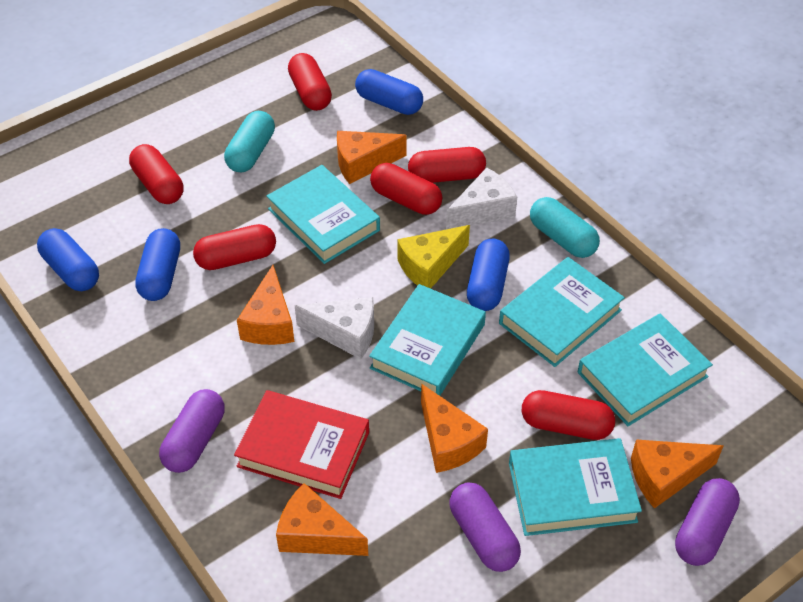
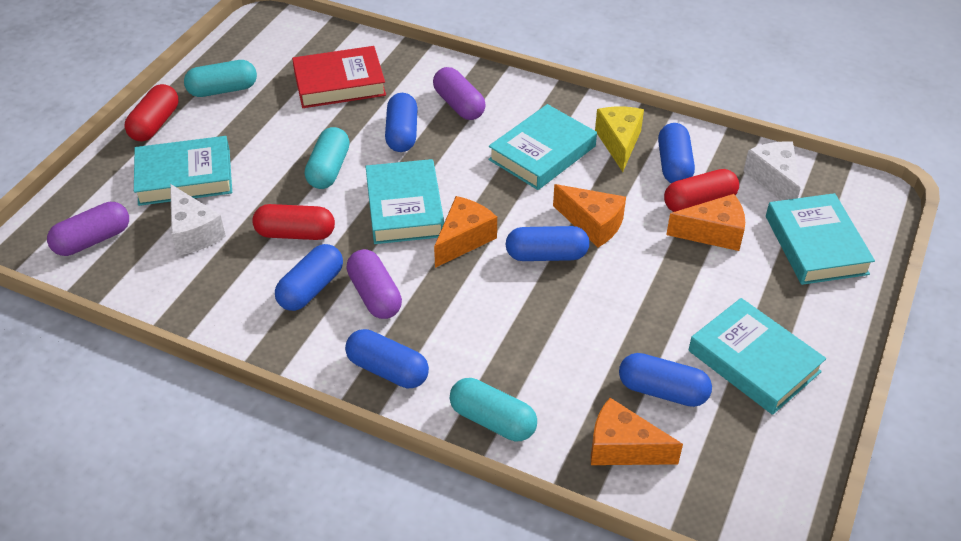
blue capsule: 4 -> 6
orange cheese: 5 -> 4
red capsule: 6 -> 3
turquoise capsule: 2 -> 3

